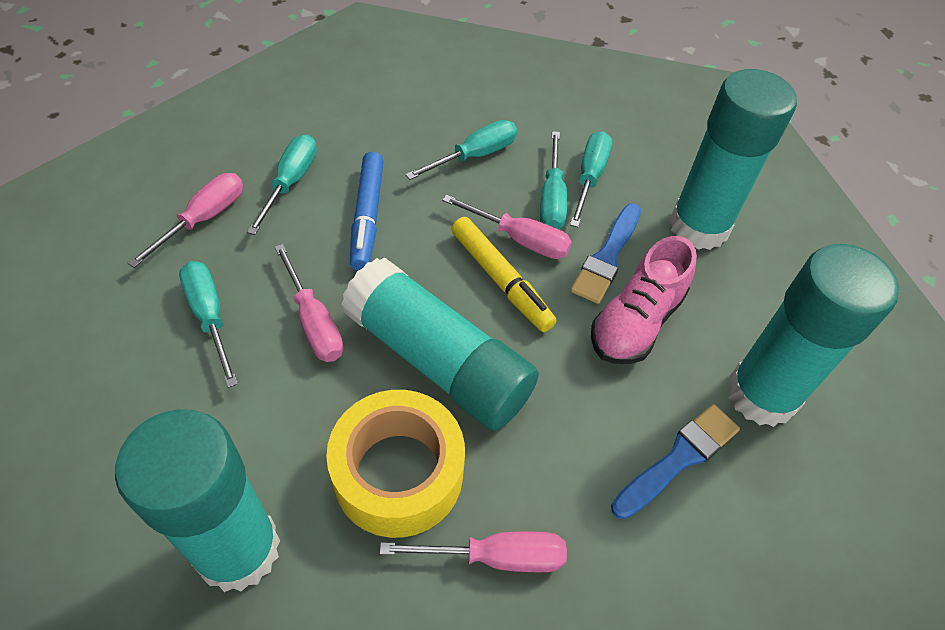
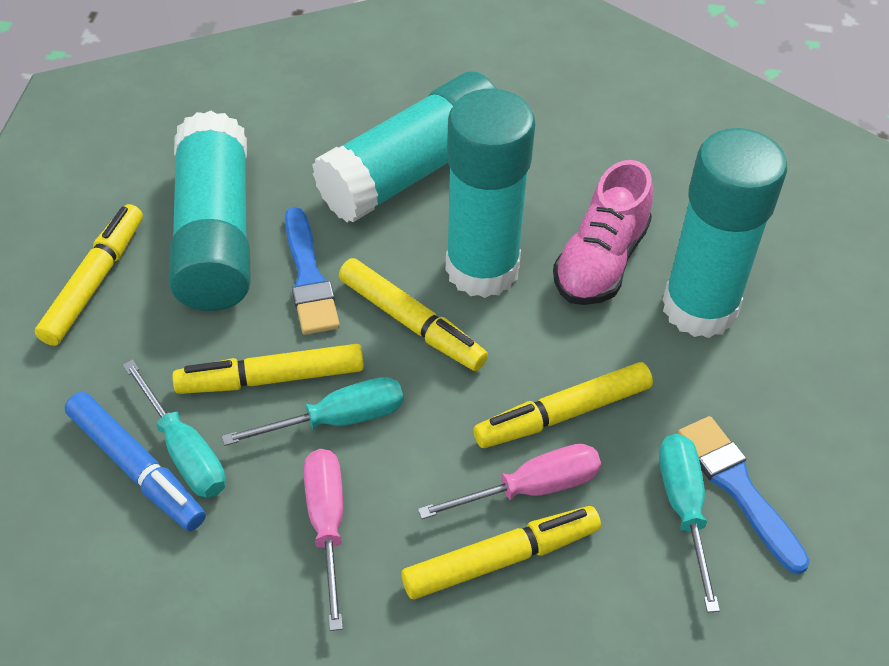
pink screwdriver: 4 -> 2
turquoise screwdriver: 5 -> 3
yellow marker: 1 -> 5
yellow tape: 1 -> 0

